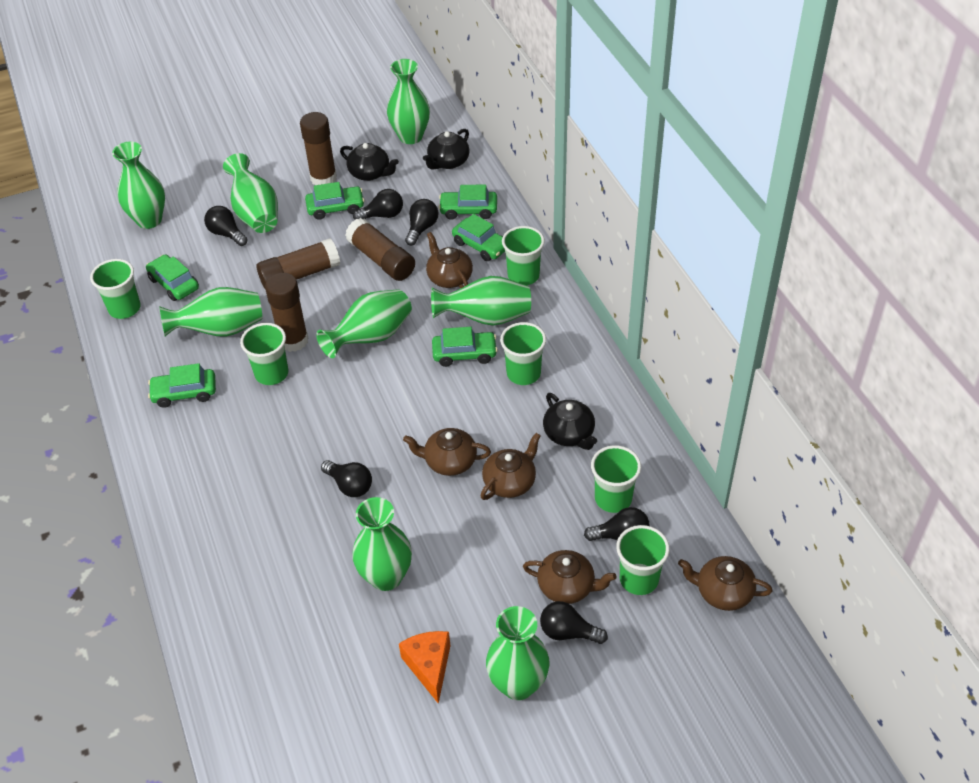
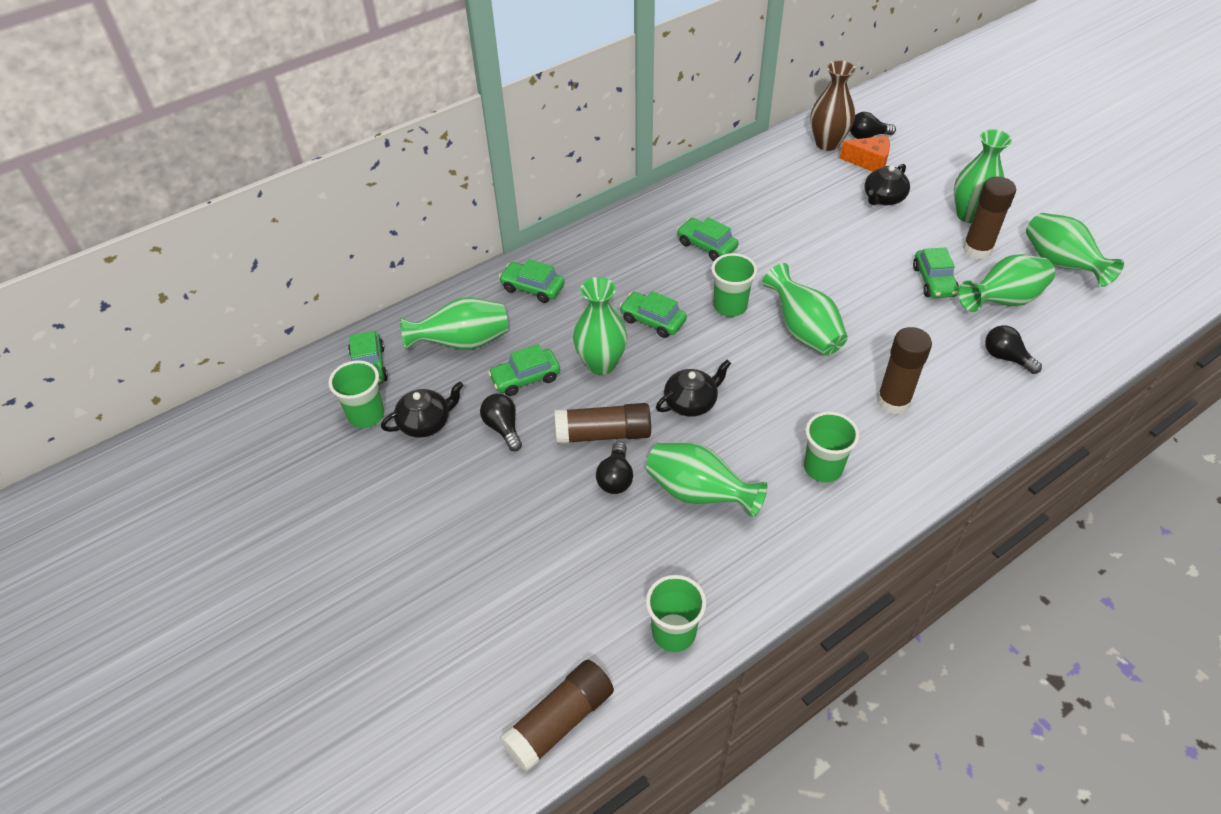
black light bulb: 6 -> 4
brown teapot: 5 -> 0
brown vase: 0 -> 1
green cup: 6 -> 4
green vase: 8 -> 7

